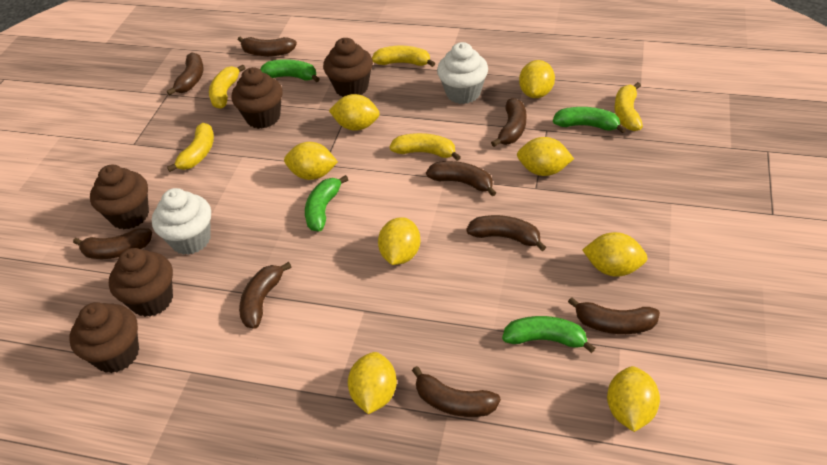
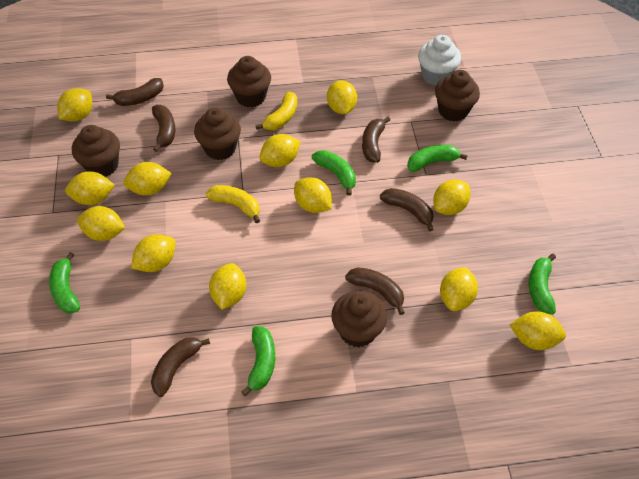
brown banana: 9 -> 6
green banana: 4 -> 5
white cupcake: 2 -> 1
yellow banana: 5 -> 2
yellow lemon: 8 -> 12

